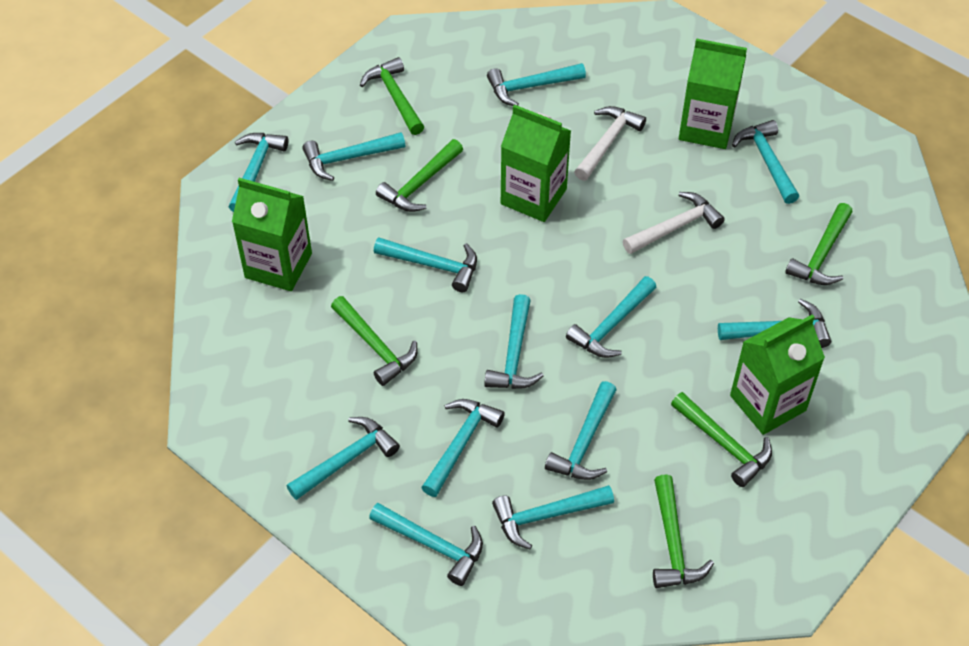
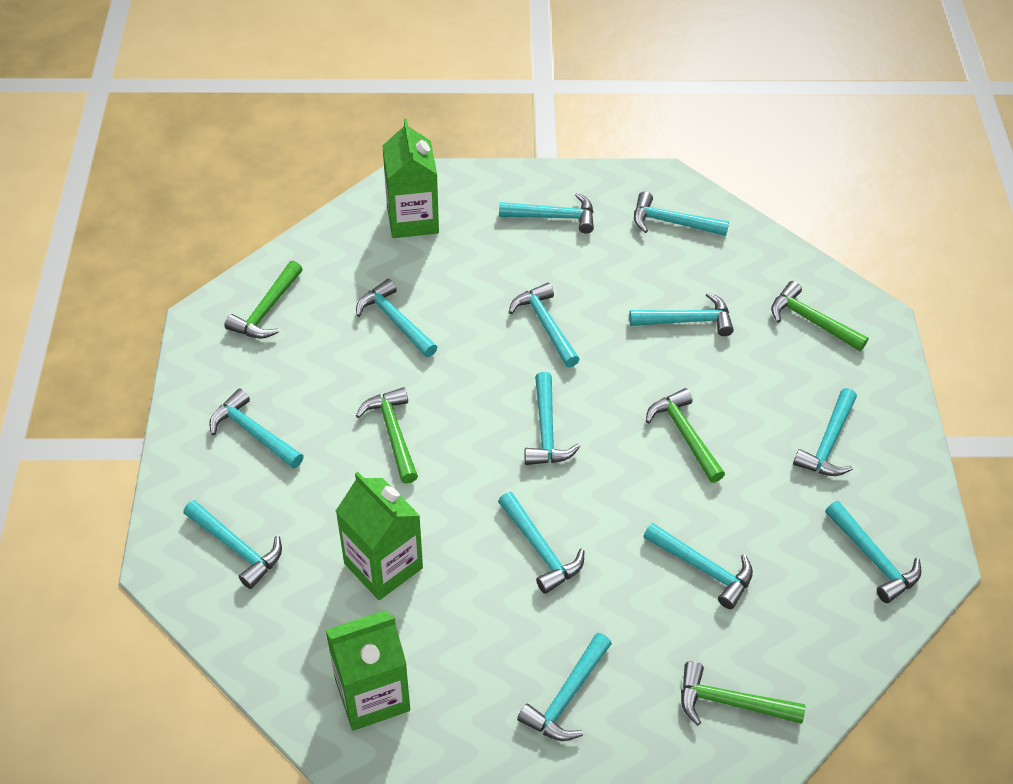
green carton: 4 -> 3
green hammer: 6 -> 5
white hammer: 2 -> 0

